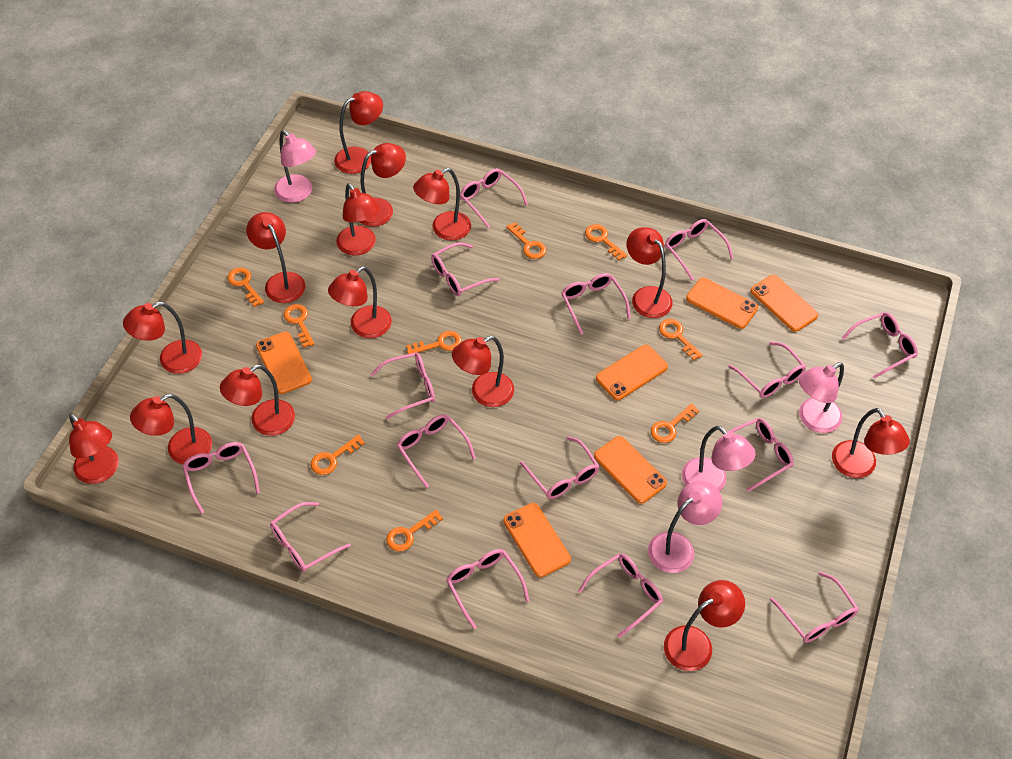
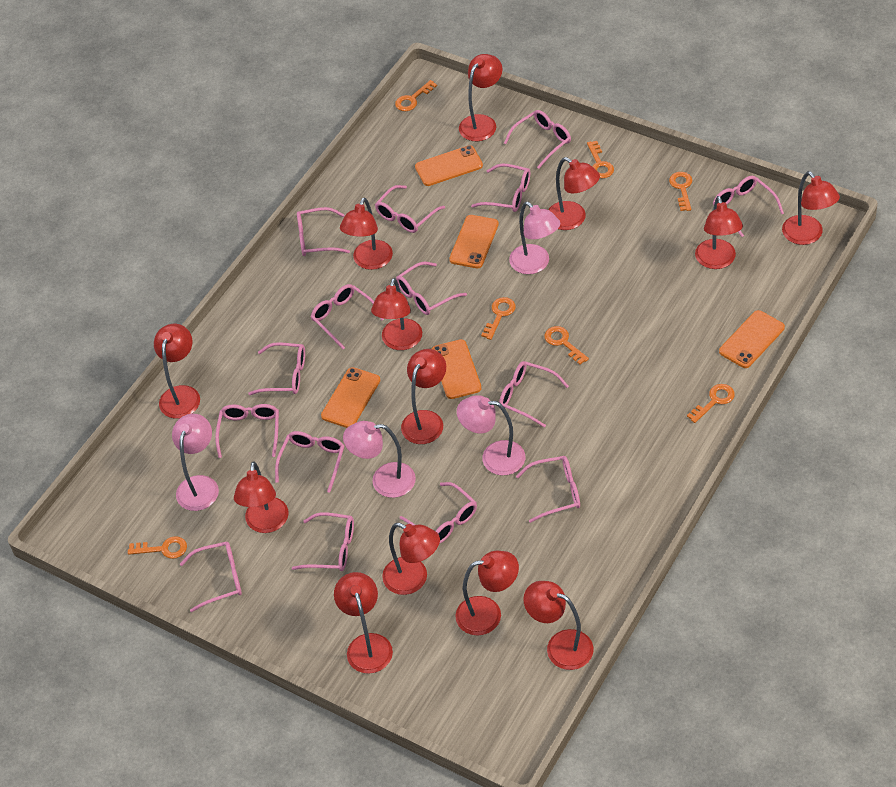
orange key: 9 -> 7
orange phone: 6 -> 5
red lamp: 14 -> 13

